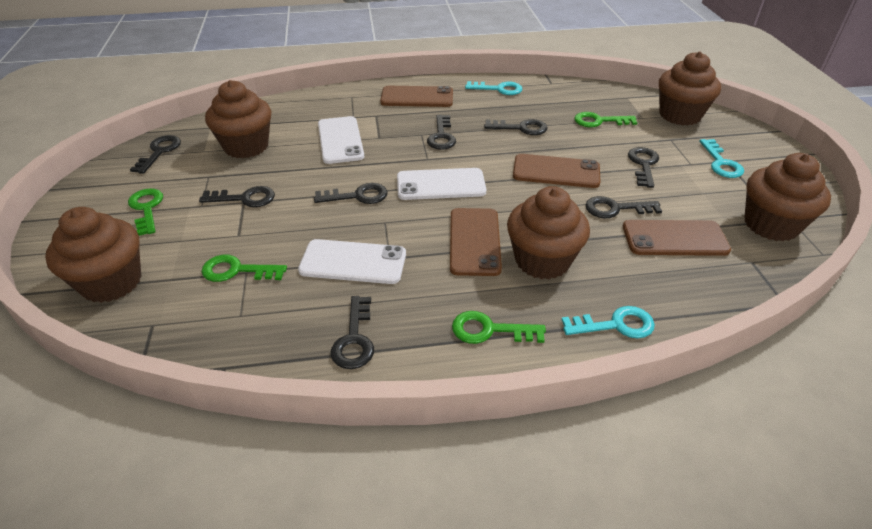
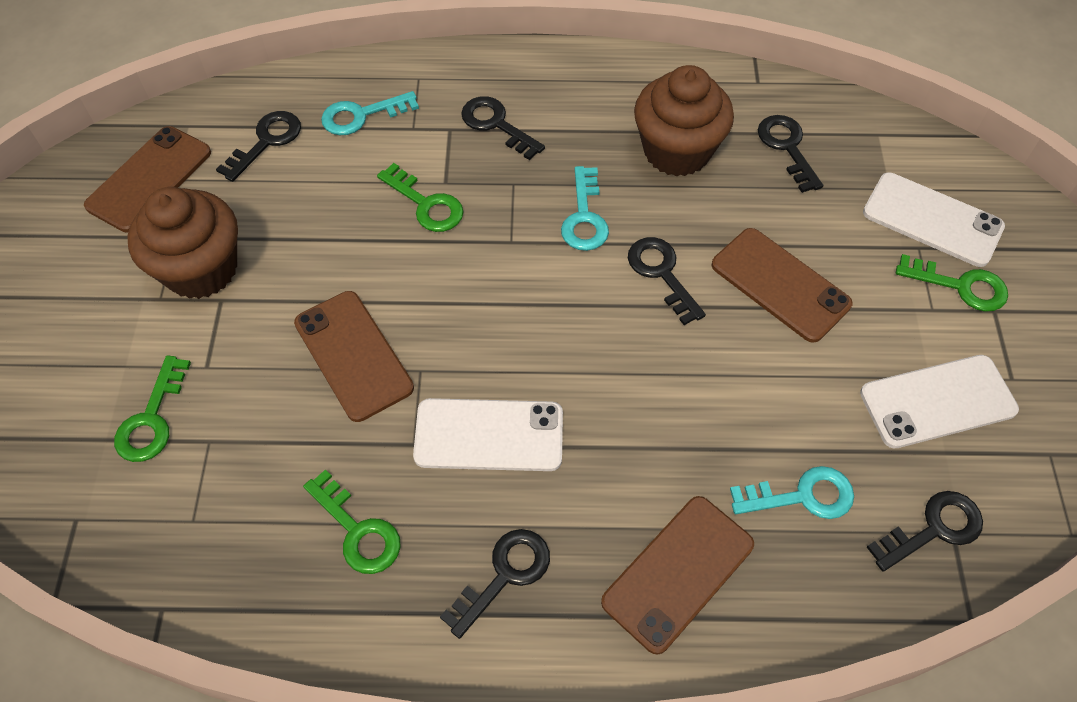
black key: 8 -> 6
brown cupcake: 5 -> 2

